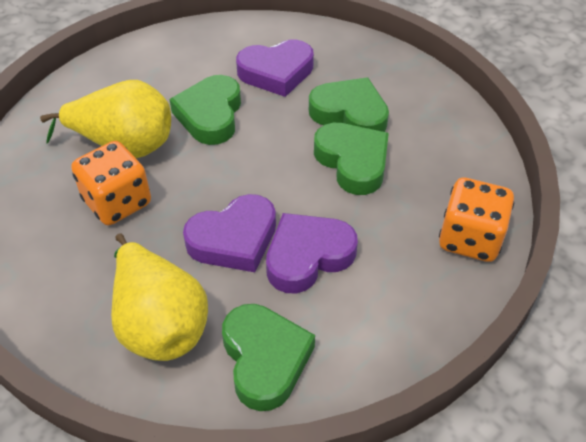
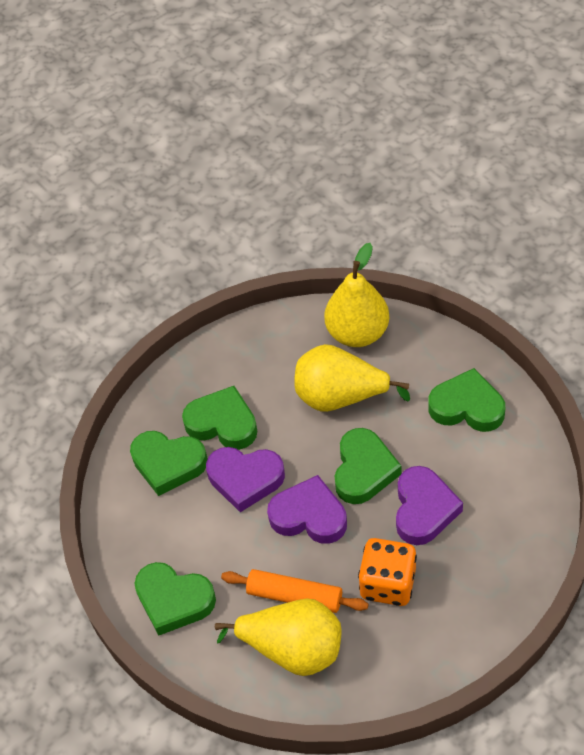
green heart: 4 -> 5
orange dice: 2 -> 1
orange rolling pin: 0 -> 1
yellow pear: 2 -> 3

